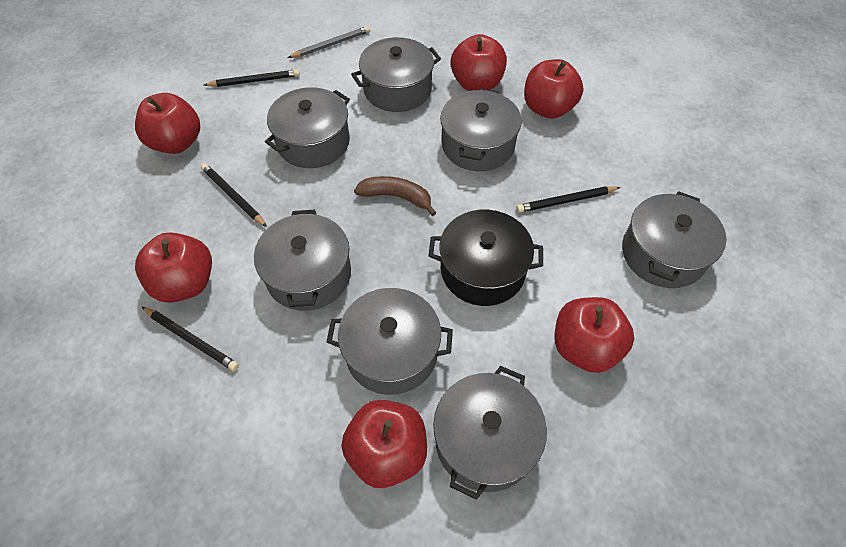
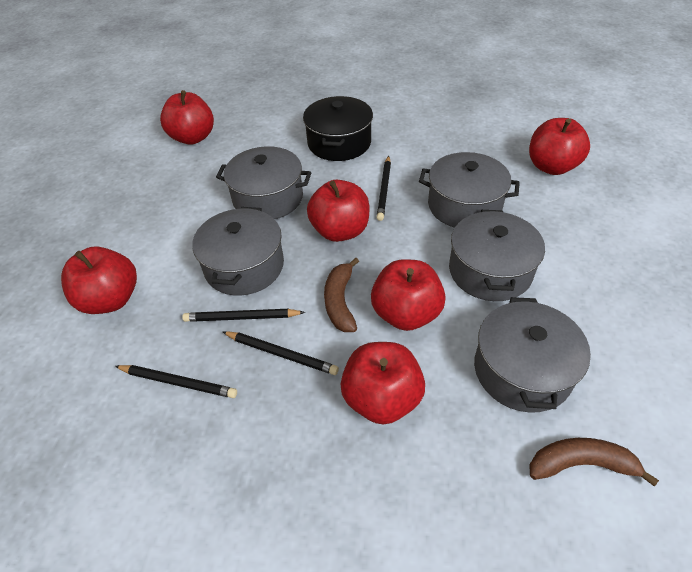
brown banana: 1 -> 2
grey pencil: 1 -> 0
grey pot: 7 -> 5

